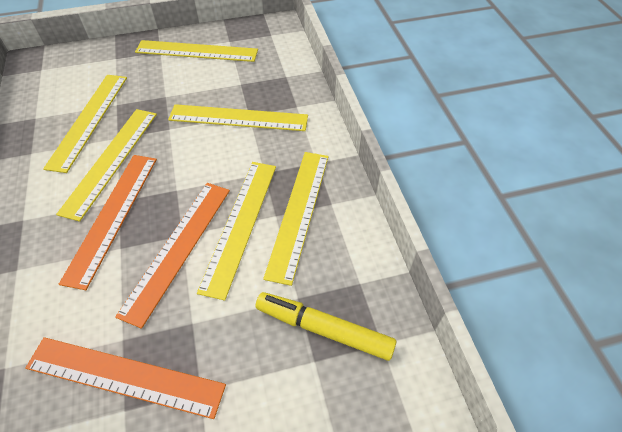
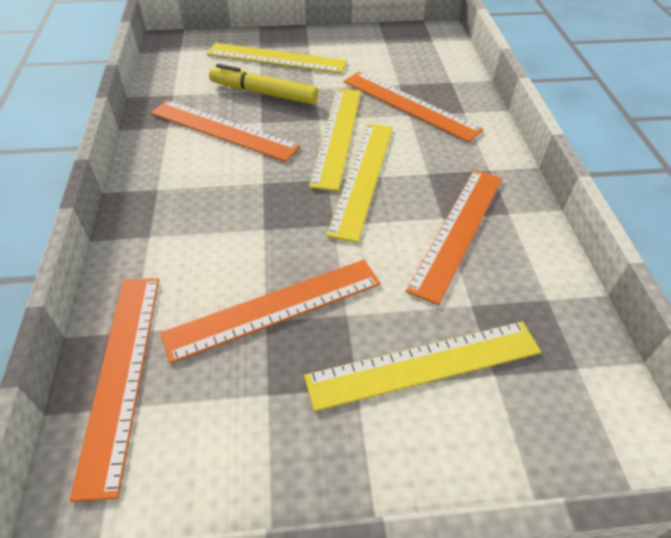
orange ruler: 3 -> 5
yellow ruler: 6 -> 4

